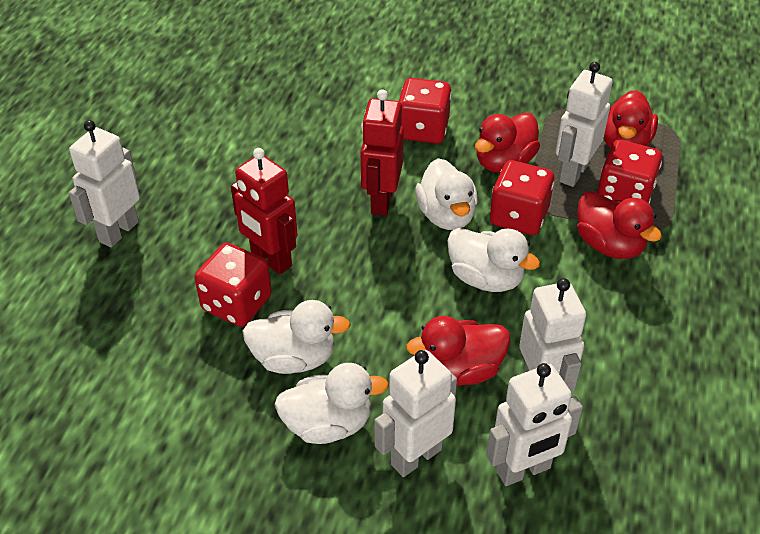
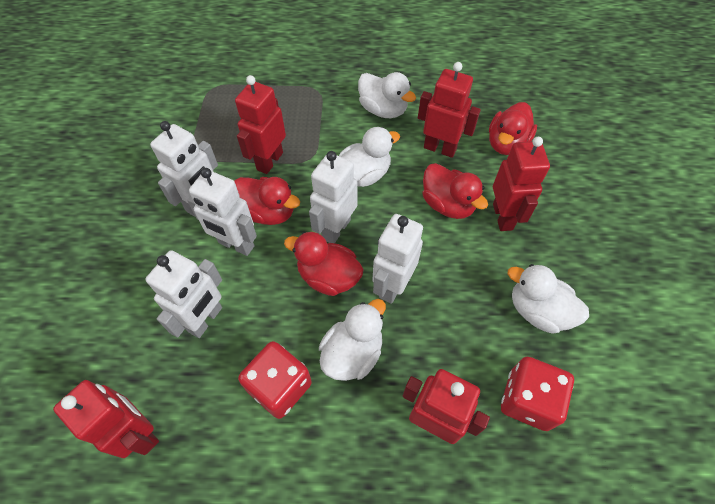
red dice: 4 -> 2
red robot: 2 -> 5

